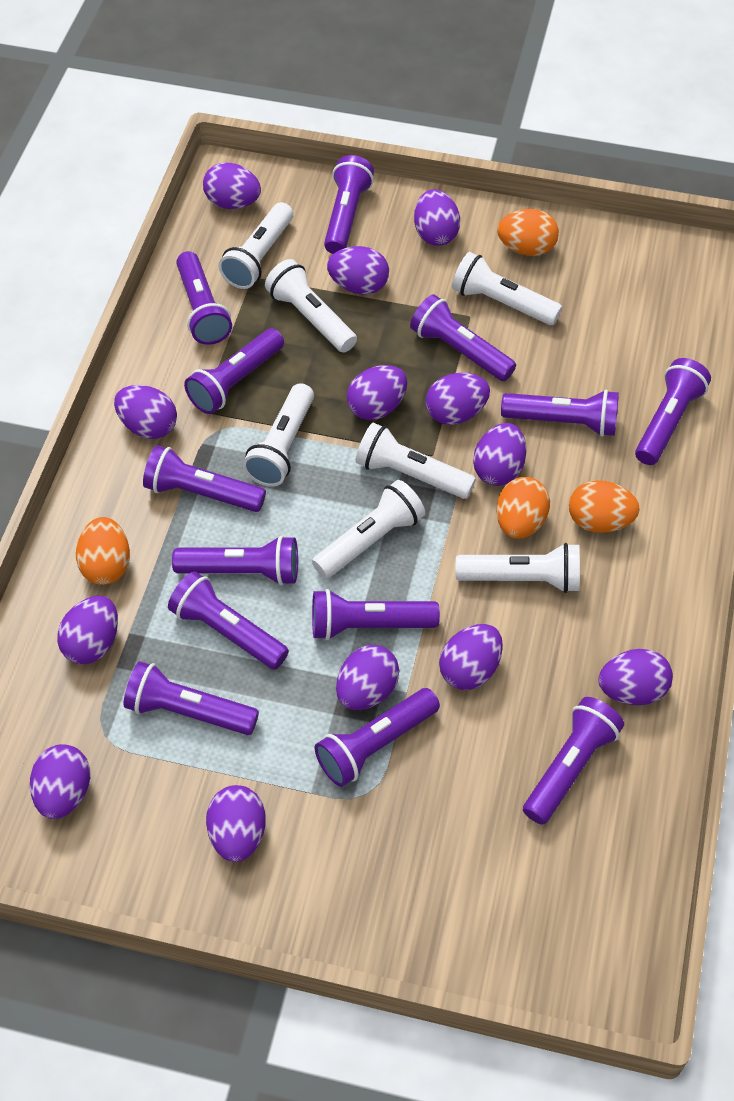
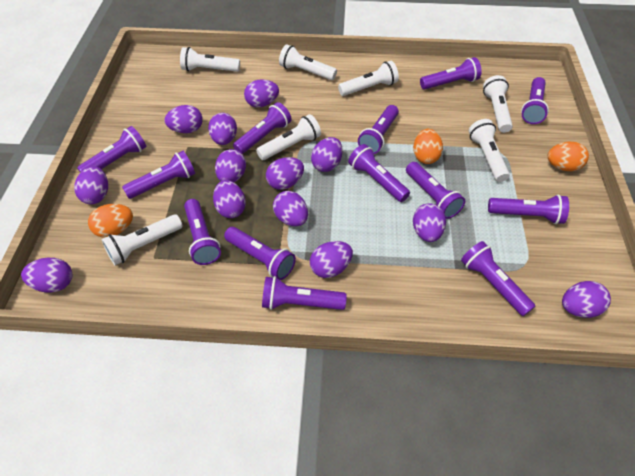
orange egg: 4 -> 3

